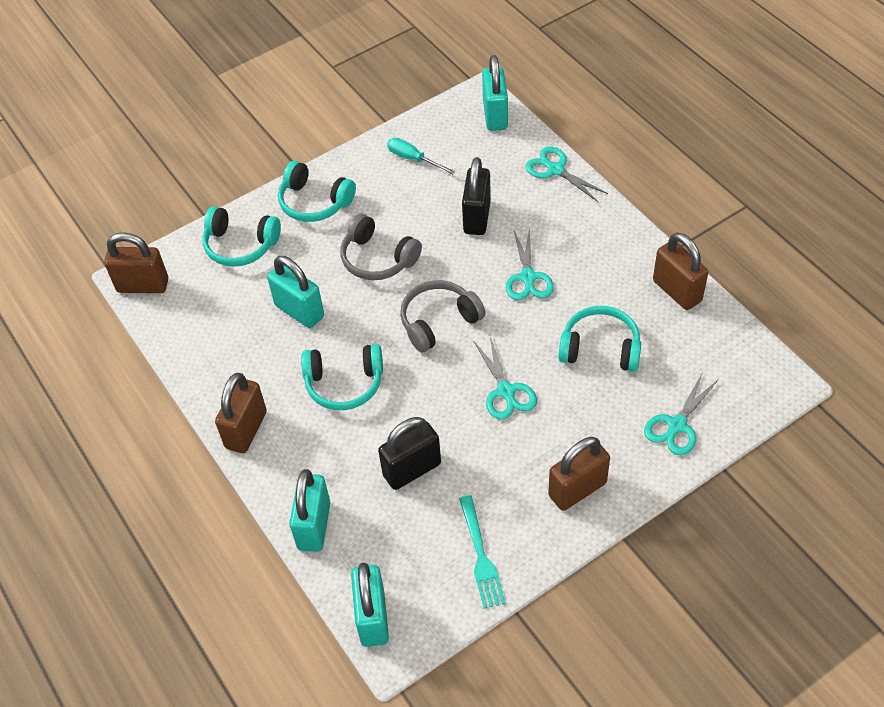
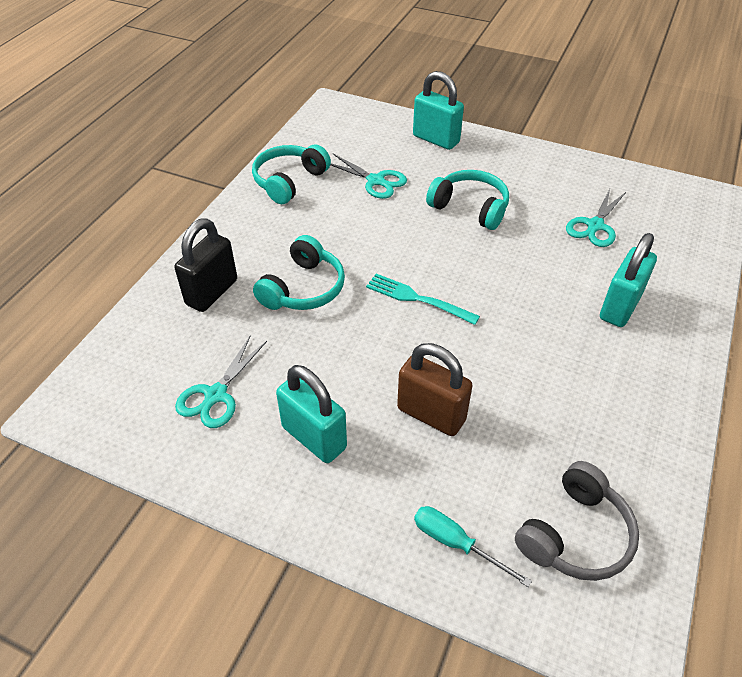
black padlock: 2 -> 1
brown padlock: 4 -> 1
grey headphones: 2 -> 1
turquoise headphones: 4 -> 3
turquoise padlock: 4 -> 3
turquoise scissors: 4 -> 3

